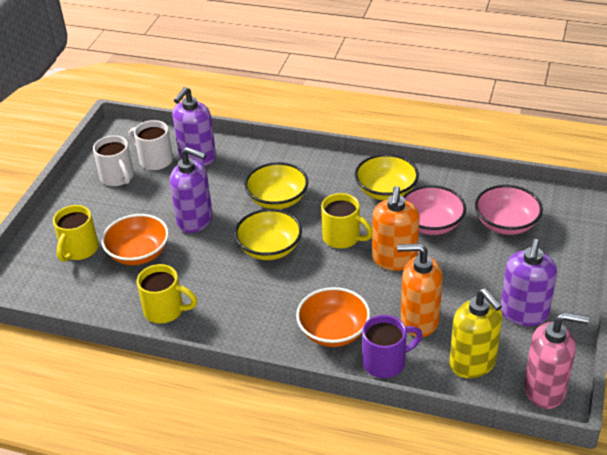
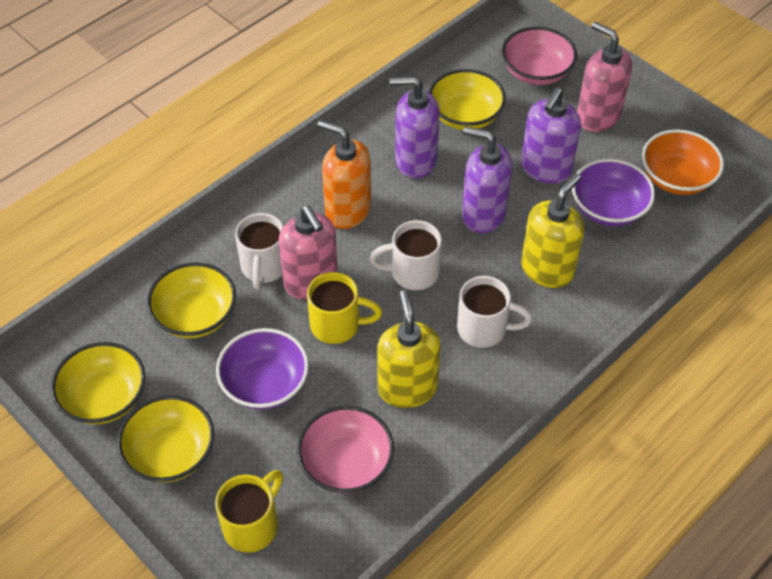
orange bowl: 2 -> 1
orange soap dispenser: 2 -> 1
pink soap dispenser: 1 -> 2
purple bowl: 0 -> 2
purple mug: 1 -> 0
white mug: 2 -> 3
yellow bowl: 3 -> 4
yellow mug: 3 -> 2
yellow soap dispenser: 1 -> 2

